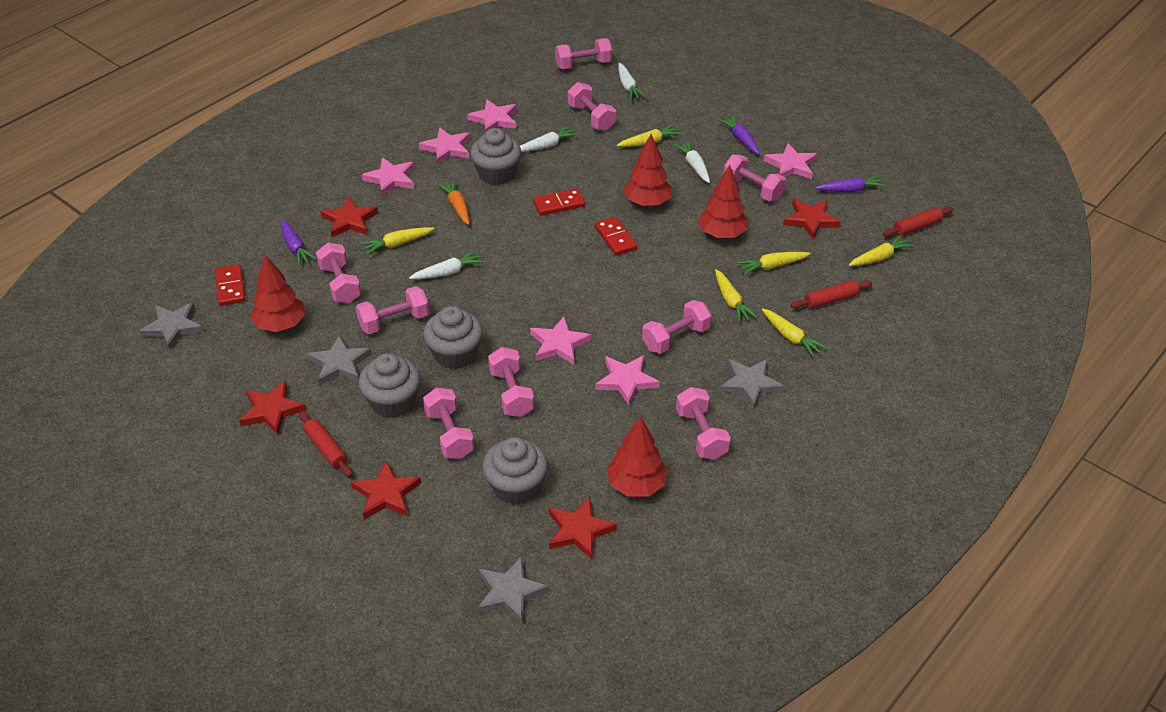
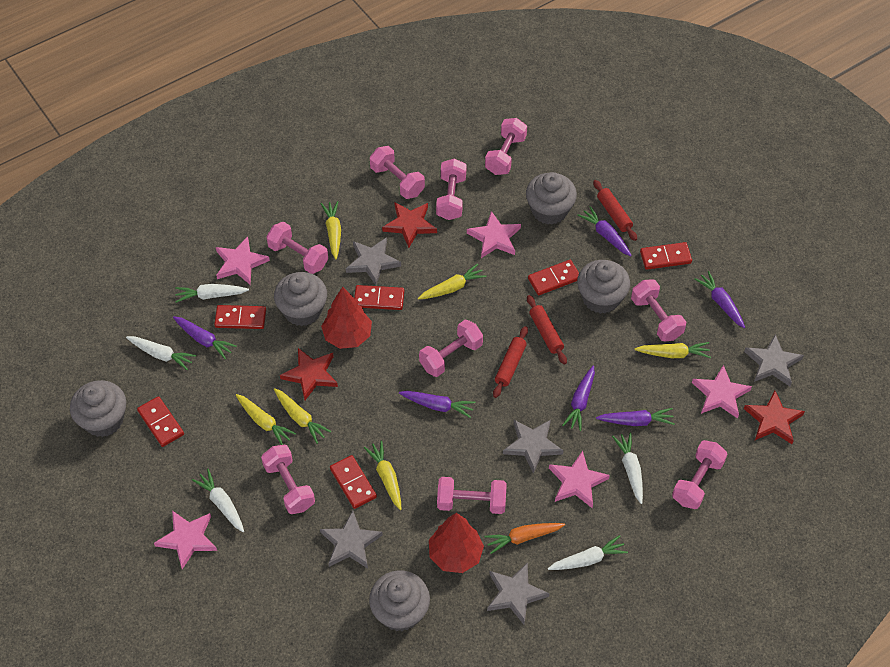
grey cupcake: 4 -> 5
grey star: 4 -> 5
pink star: 6 -> 5
purple carrot: 3 -> 6
red domino: 3 -> 6
red star: 5 -> 3
red tree: 4 -> 2
white carrot: 4 -> 5

